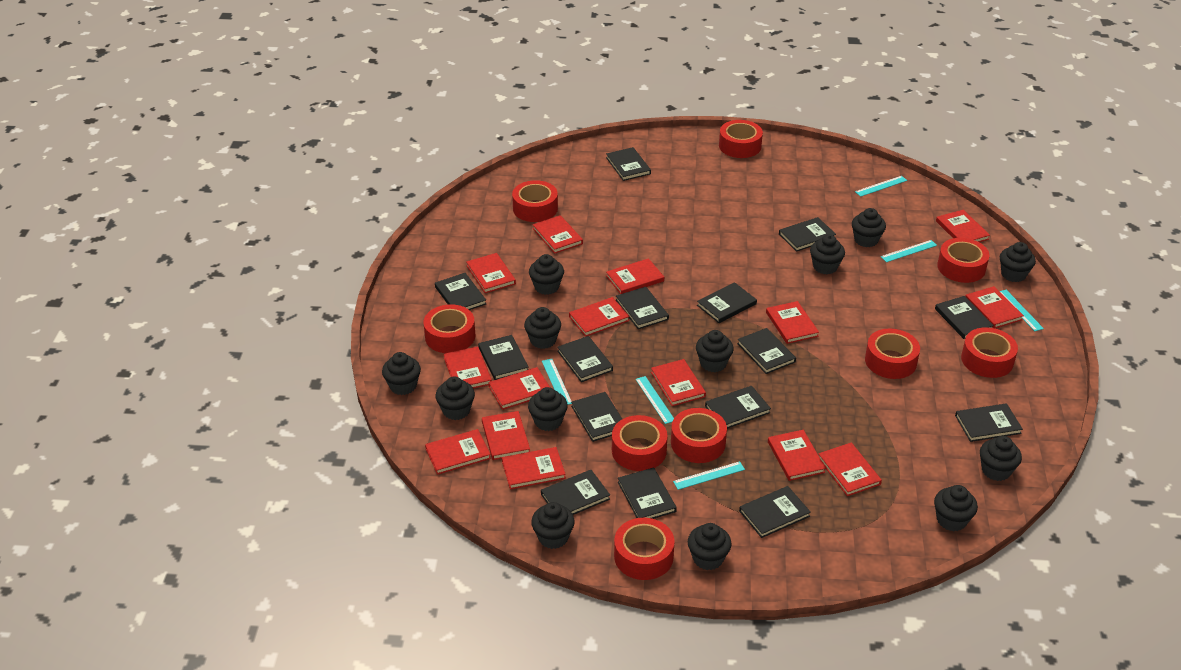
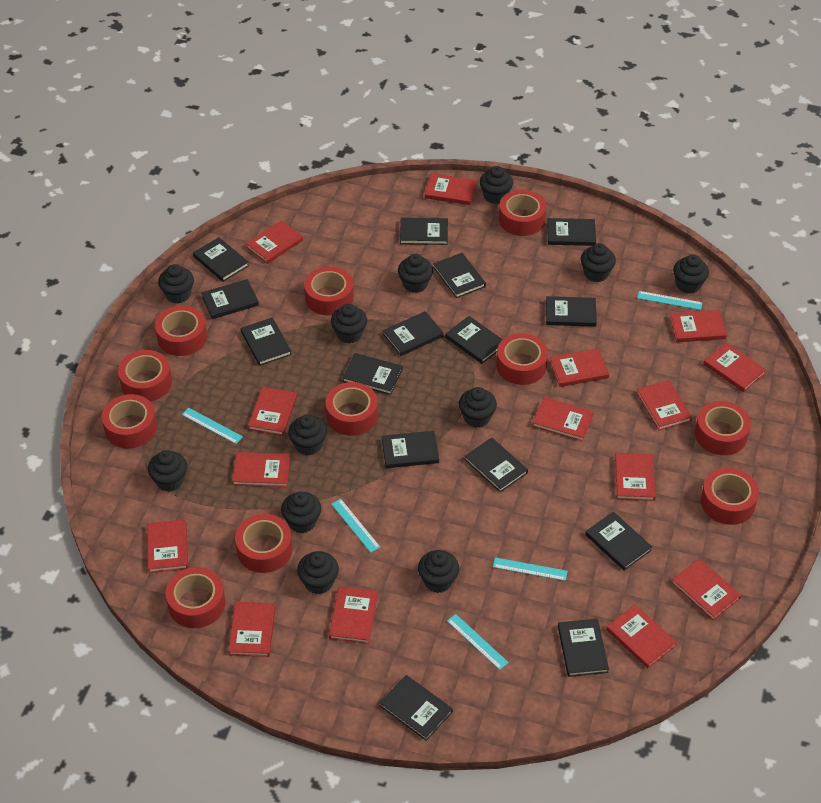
black cupcake: 13 -> 12
red tape: 9 -> 11
turquoise ruler: 6 -> 5

